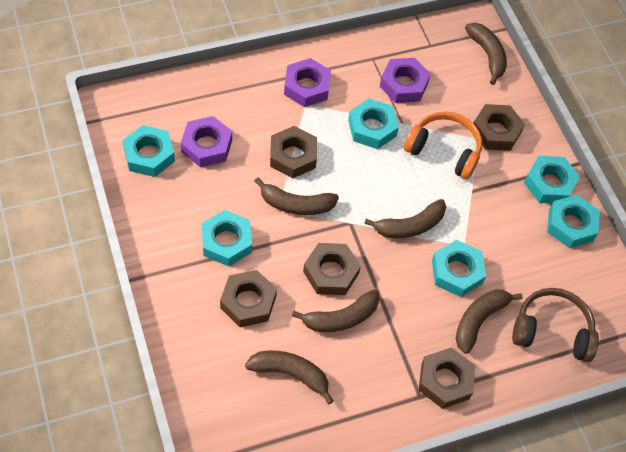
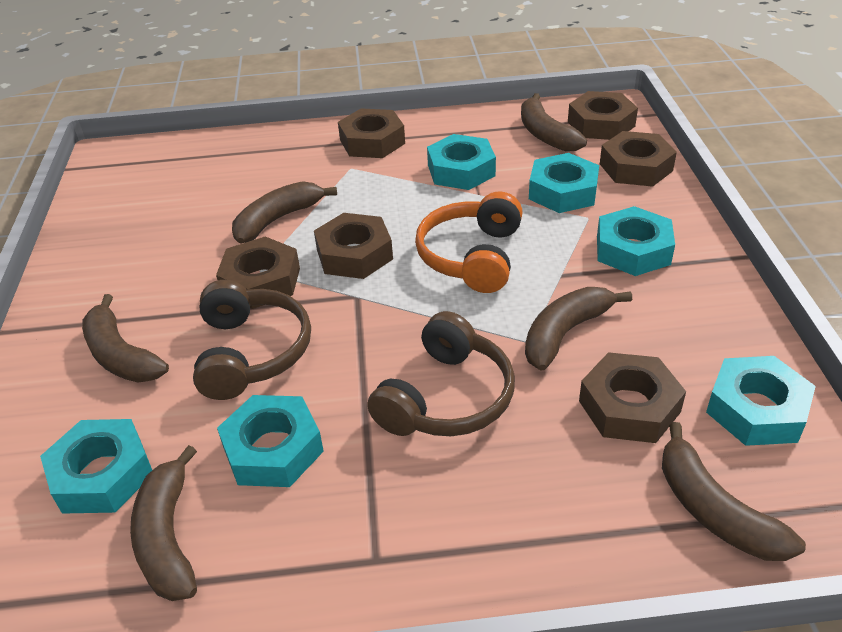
brown headphones: 1 -> 2
brown nut: 5 -> 6
purple nut: 3 -> 0

